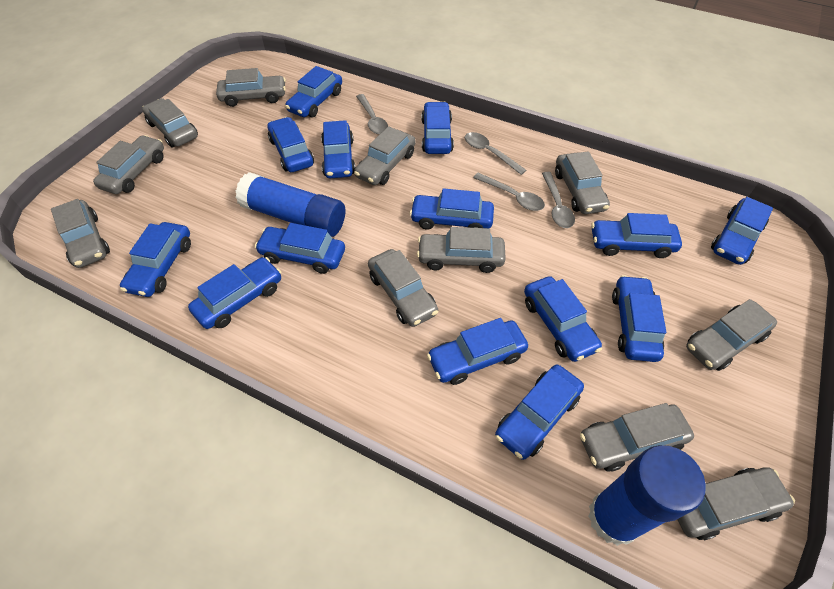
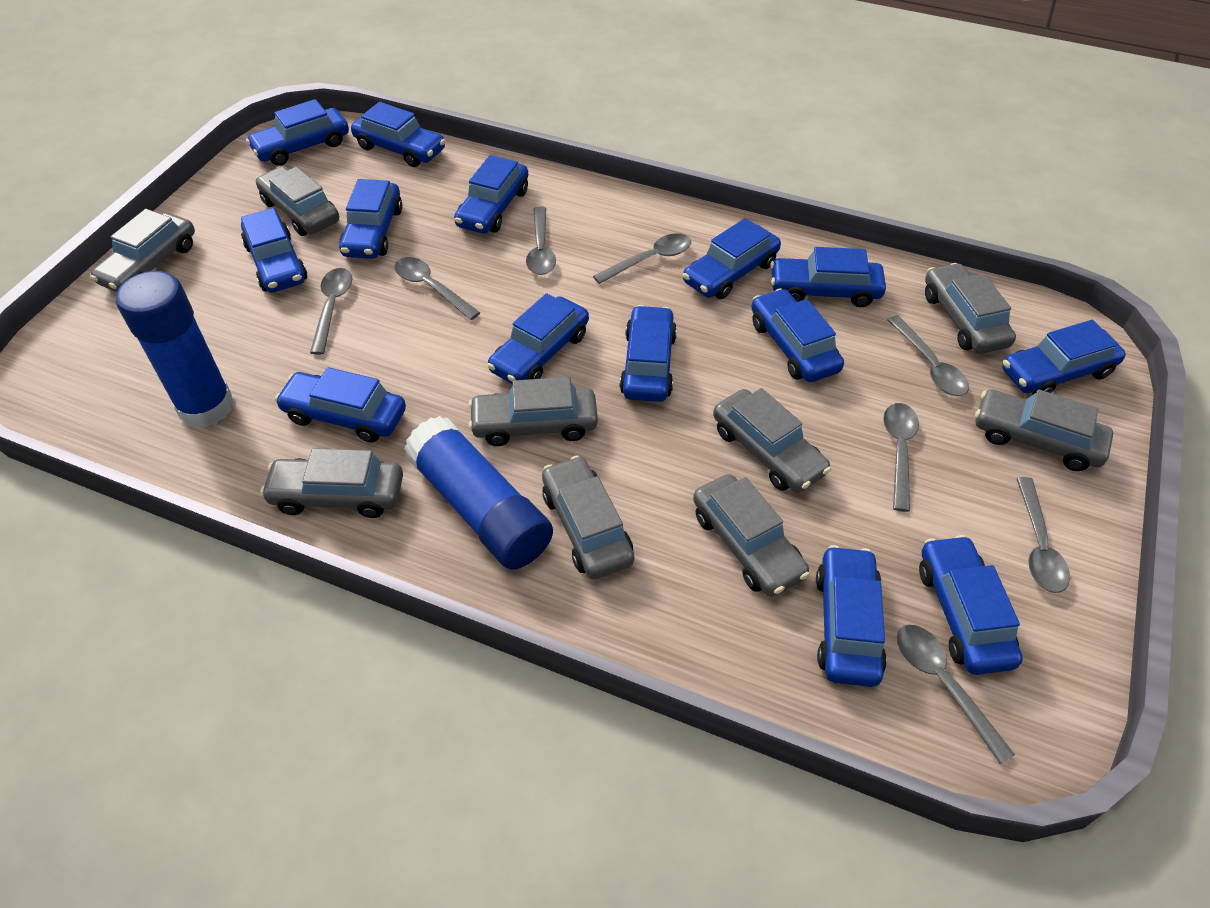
grey car: 11 -> 9
grey spoon: 4 -> 8

